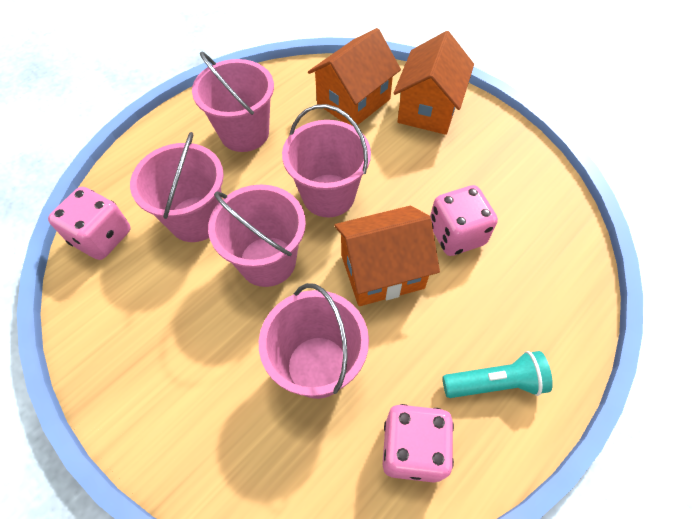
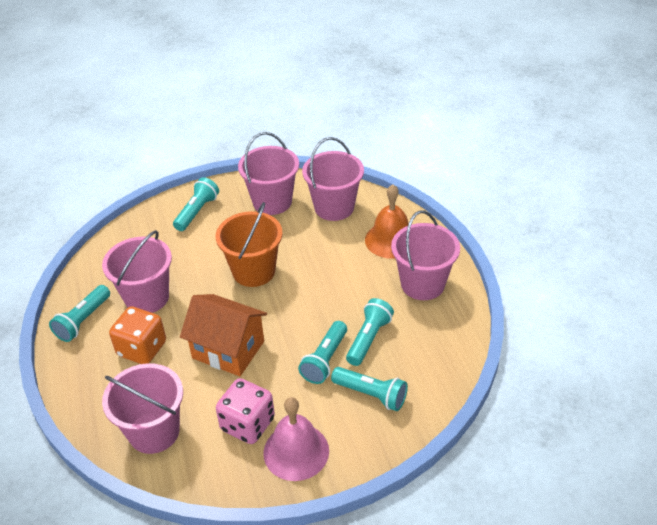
orange bell: 0 -> 1
orange bucket: 0 -> 1
orange dice: 0 -> 1
orange house: 3 -> 1
pink bell: 0 -> 1
pink dice: 3 -> 1
turquoise flashlight: 1 -> 5

